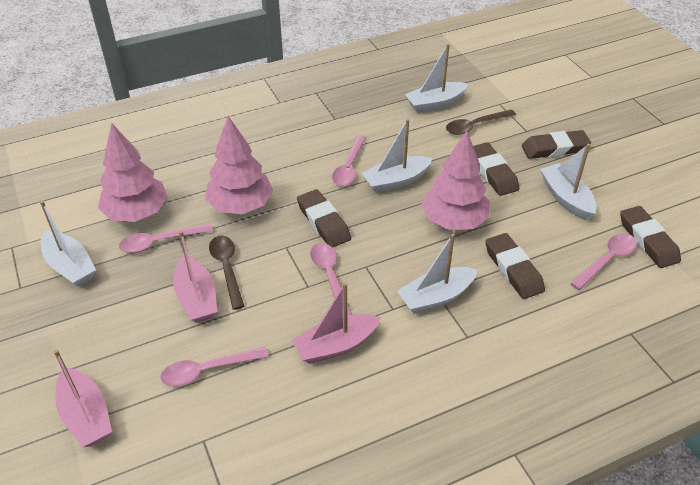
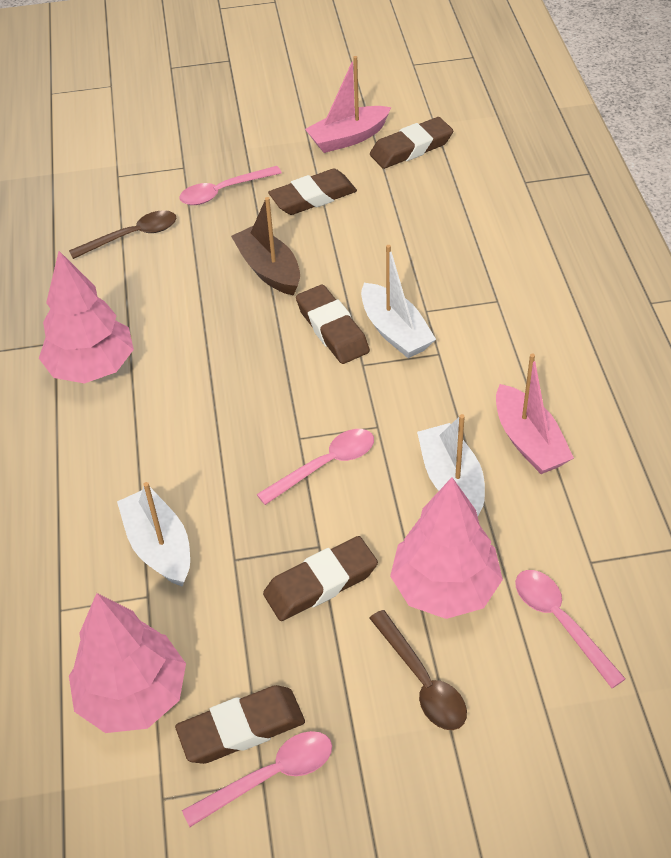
brown boat: 0 -> 1
pink boat: 3 -> 2
pink spoon: 5 -> 4
white boat: 5 -> 3

